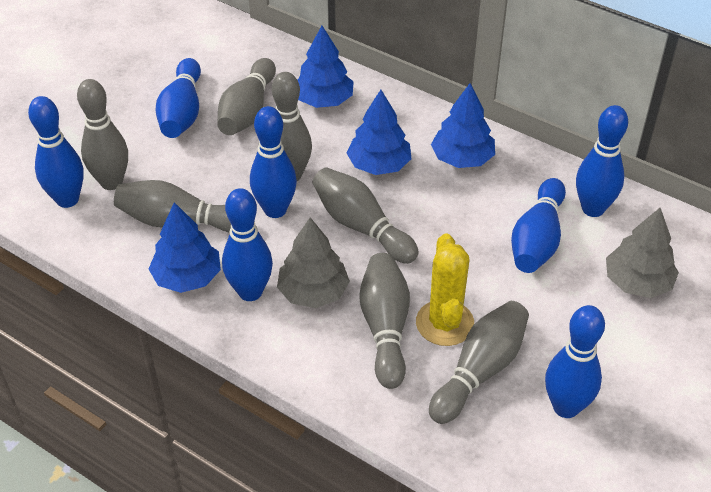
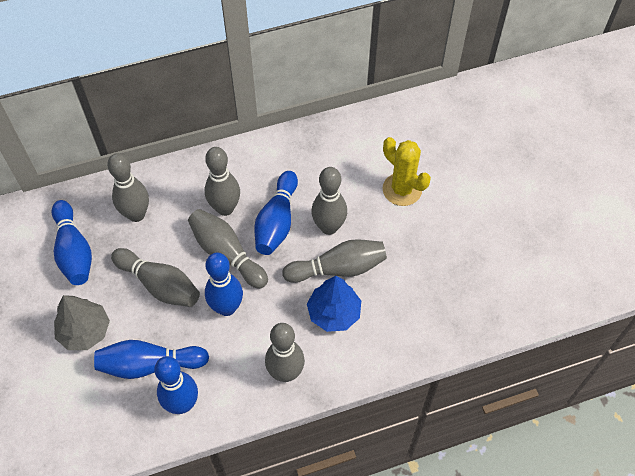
blue bowling pin: 7 -> 5
blue tree: 4 -> 1
grey tree: 2 -> 1

